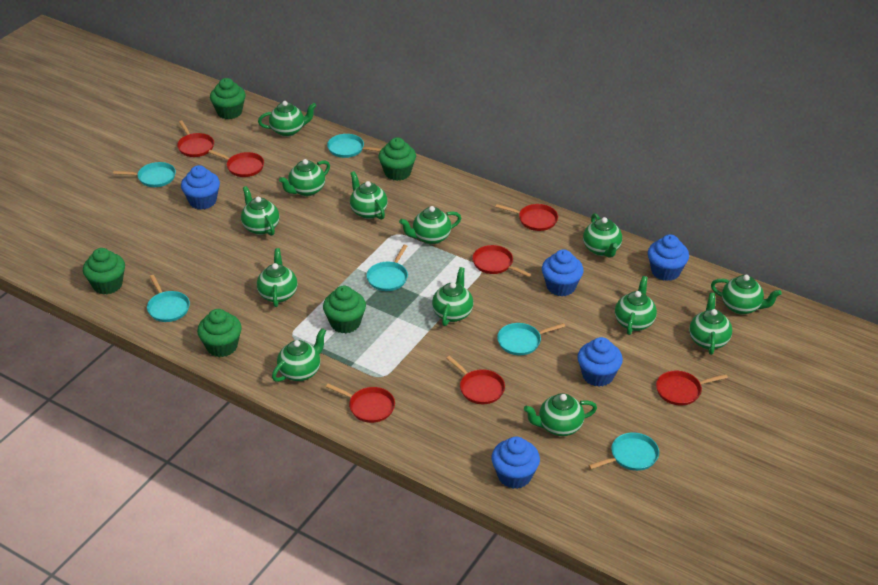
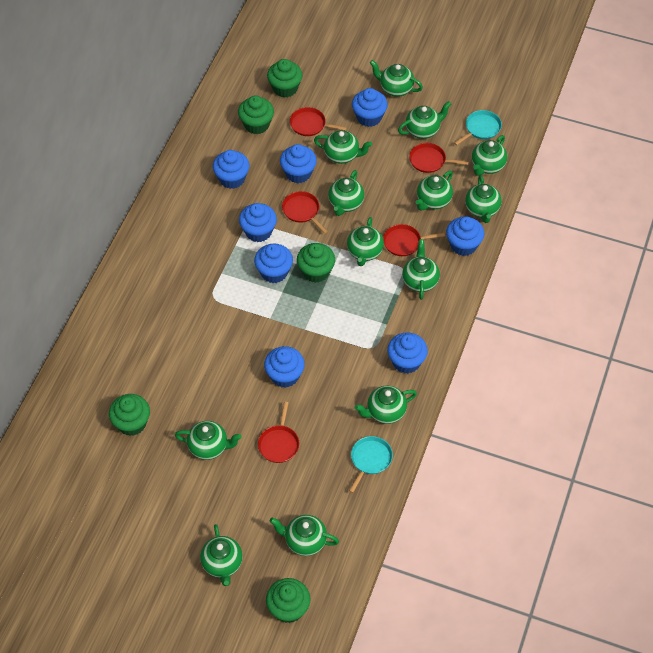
blue cupcake: 5 -> 8
red pan: 7 -> 5
turquoise pan: 6 -> 2

